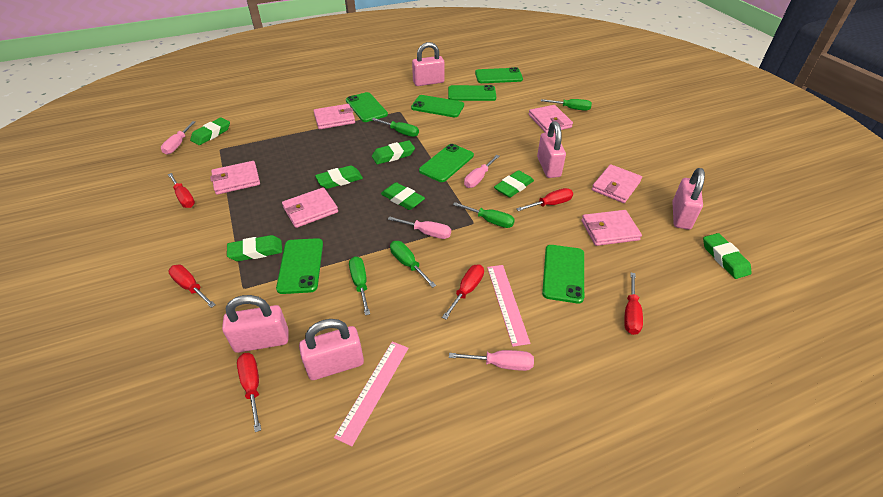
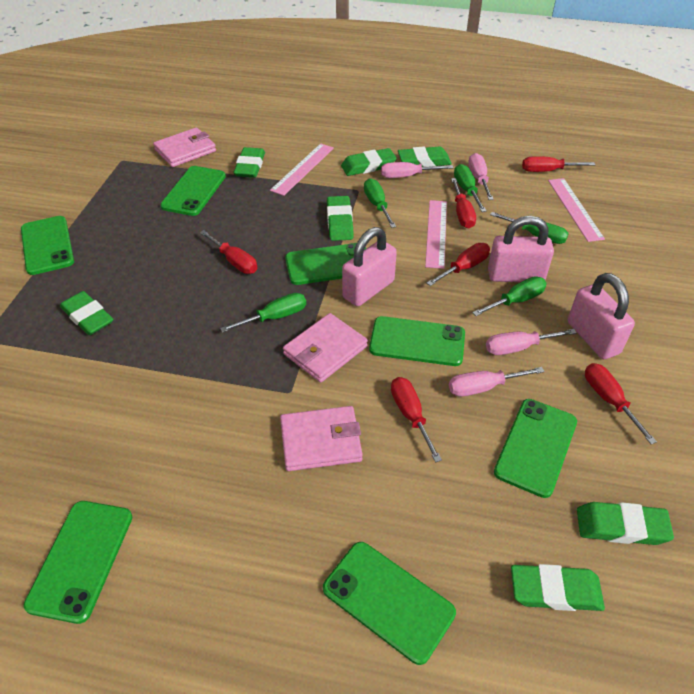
pink padlock: 5 -> 3
pink ruler: 2 -> 3
pink wallet: 6 -> 3

